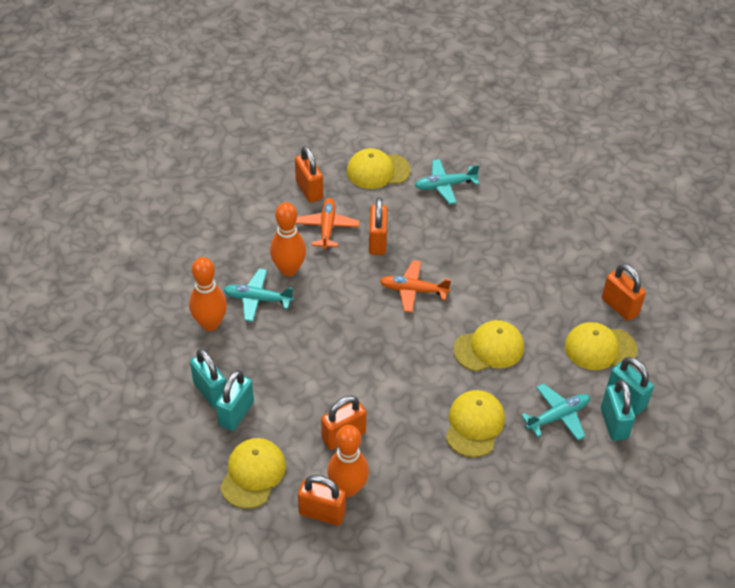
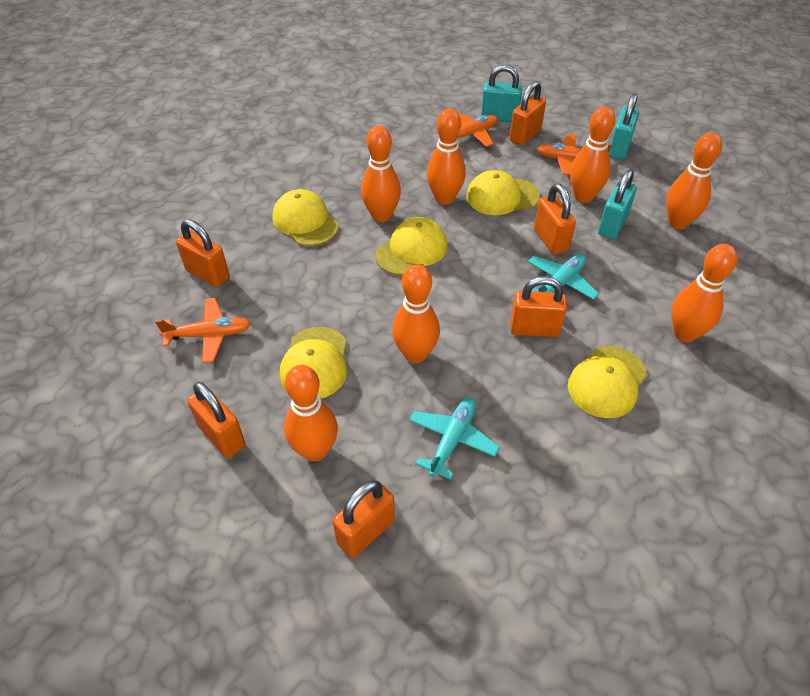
orange bowling pin: 3 -> 7
orange padlock: 5 -> 6
orange plane: 2 -> 3
turquoise padlock: 4 -> 3
turquoise plane: 3 -> 2

